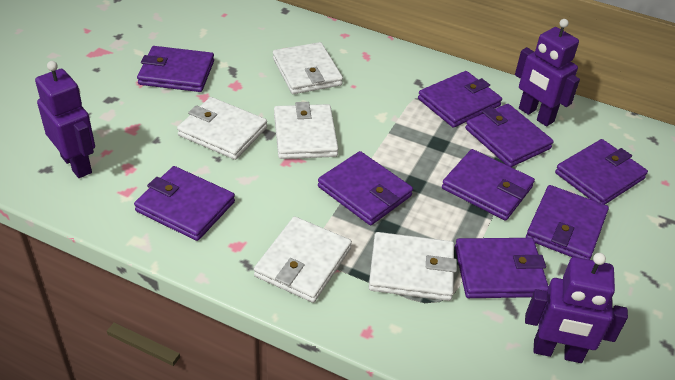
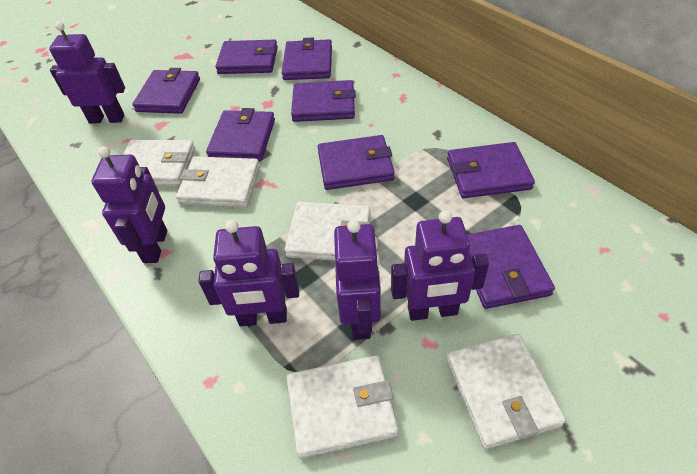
purple robot: 3 -> 5
purple wallet: 9 -> 8

